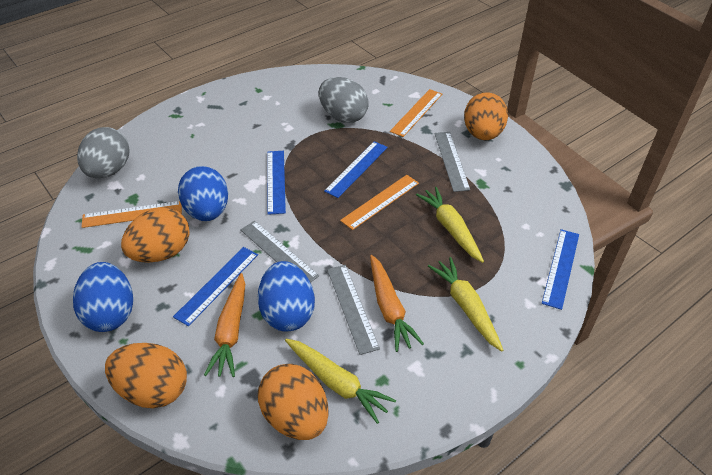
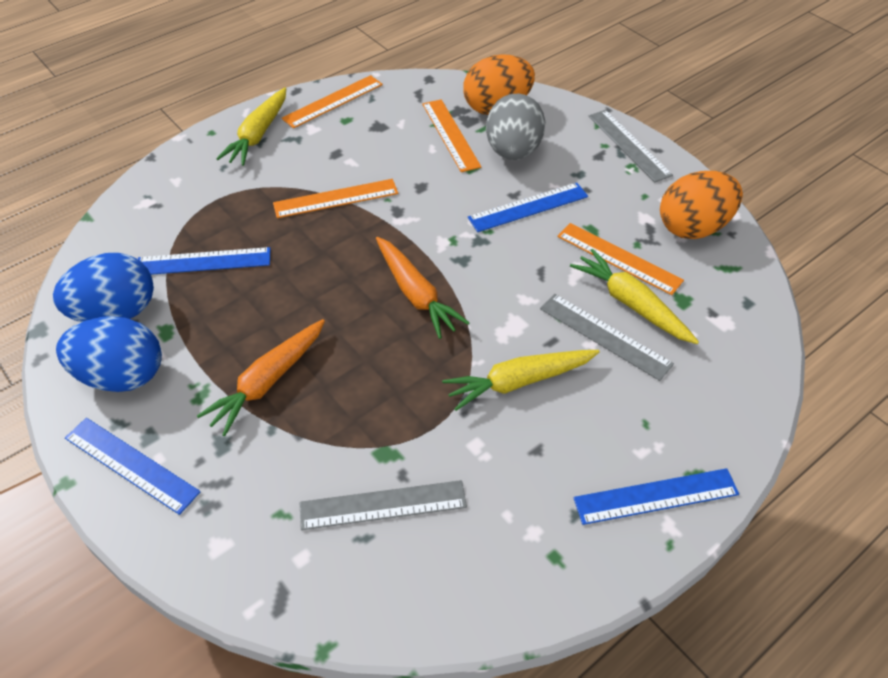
blue egg: 3 -> 2
grey egg: 2 -> 1
orange egg: 4 -> 2
orange ruler: 3 -> 4

